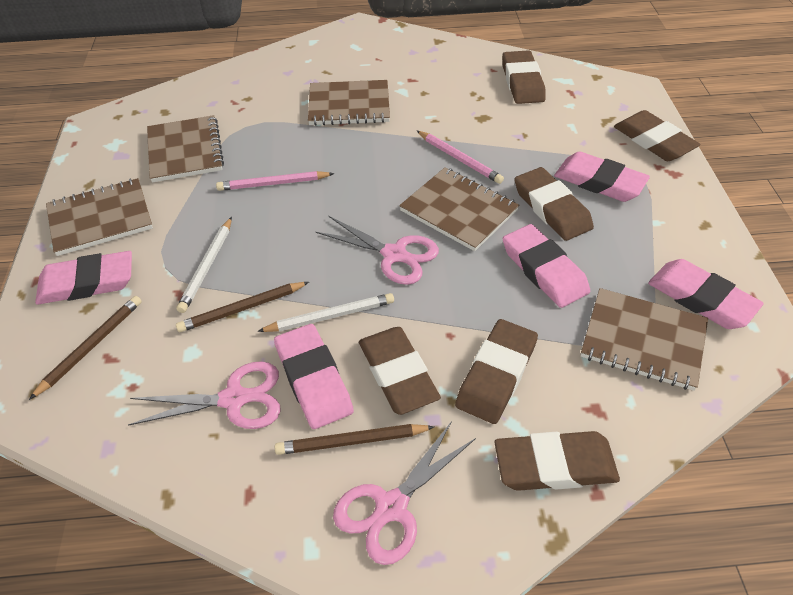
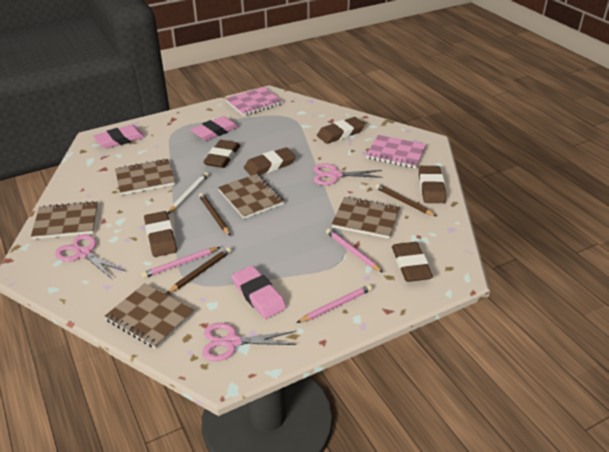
pink eraser: 5 -> 3
pink notebook: 0 -> 2
pink pencil: 2 -> 3
white pencil: 2 -> 1

